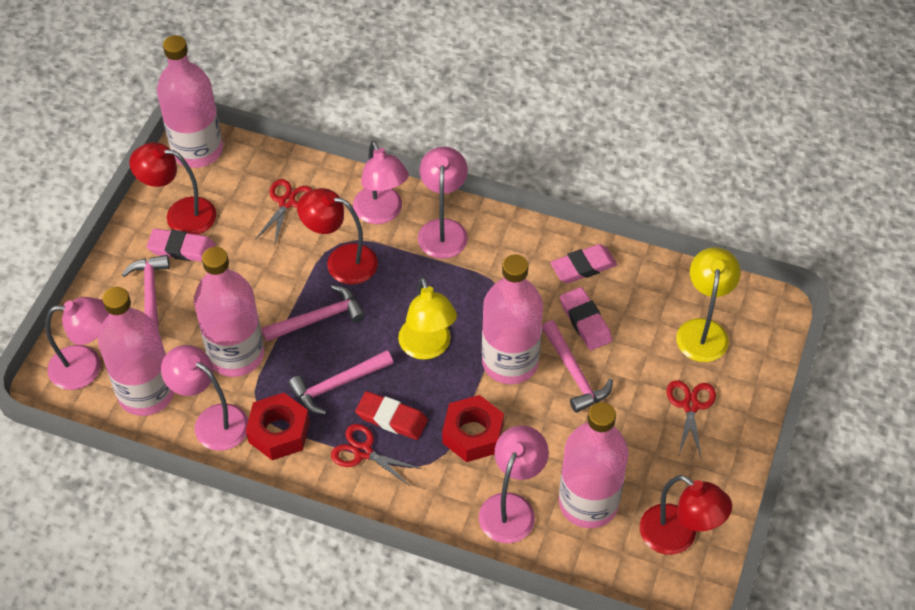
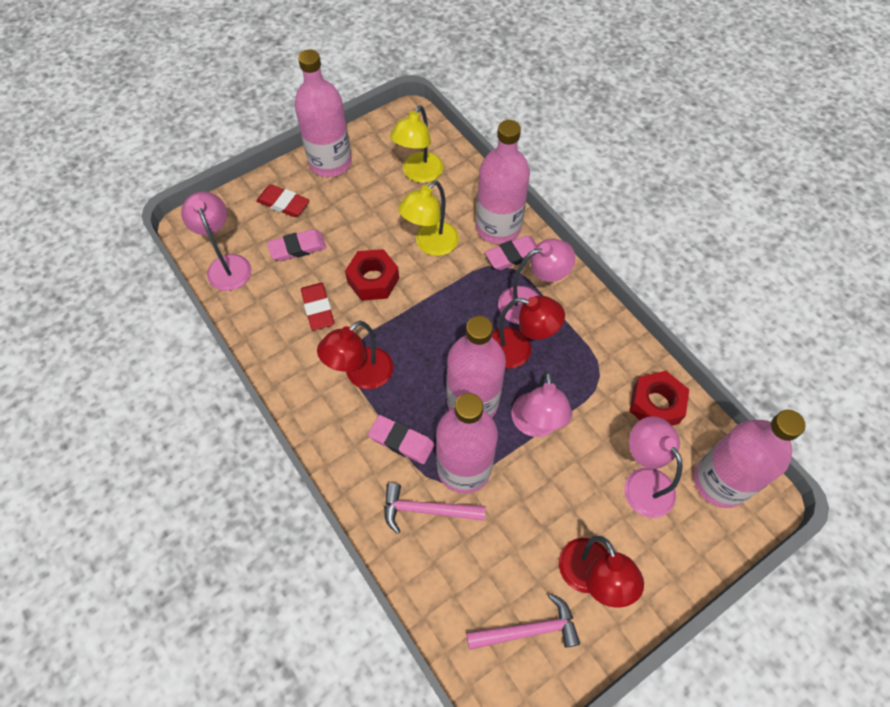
pink hammer: 4 -> 2
pink lamp: 5 -> 4
red eraser: 1 -> 2
red scissors: 3 -> 0

